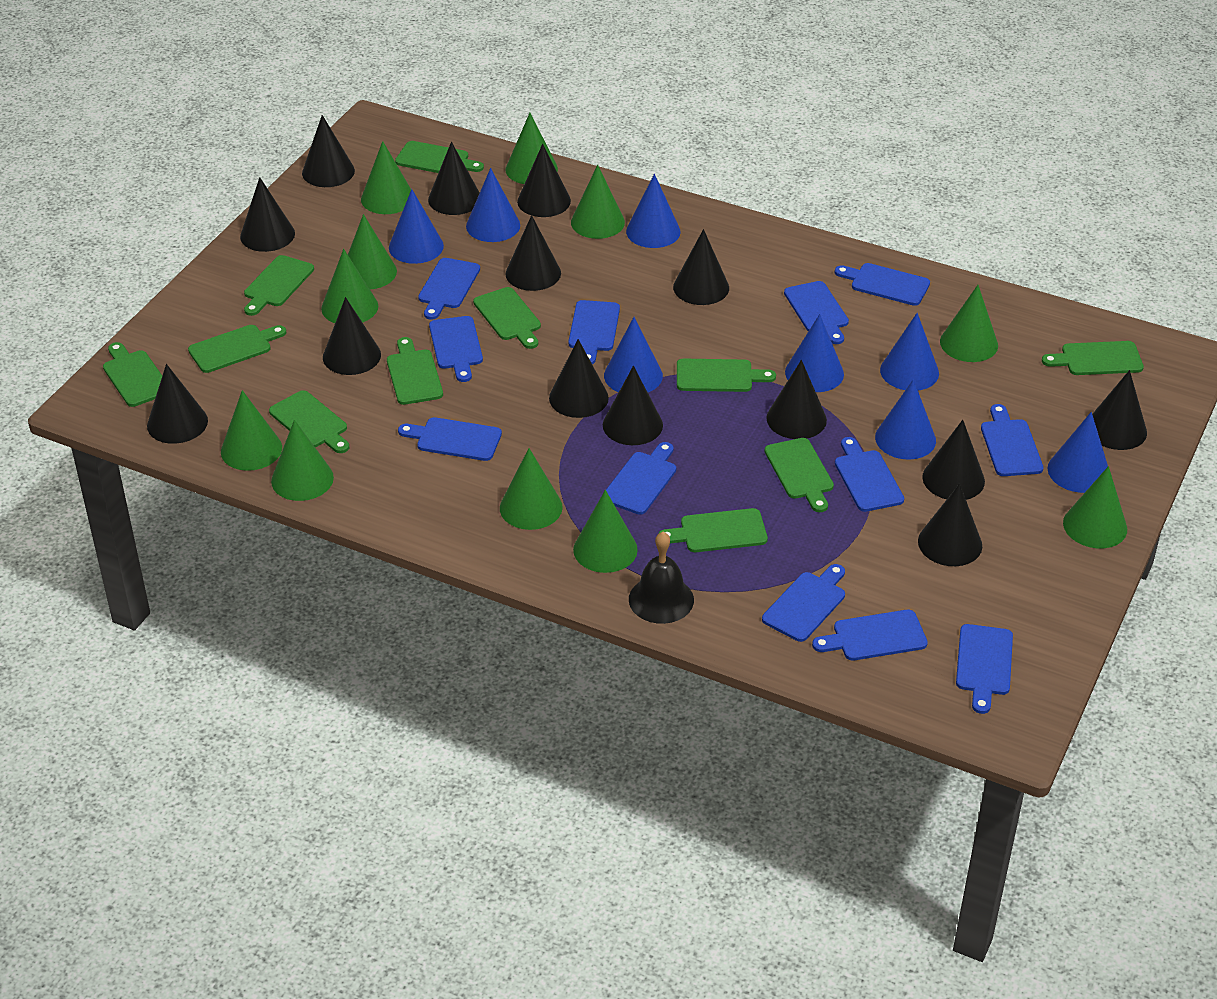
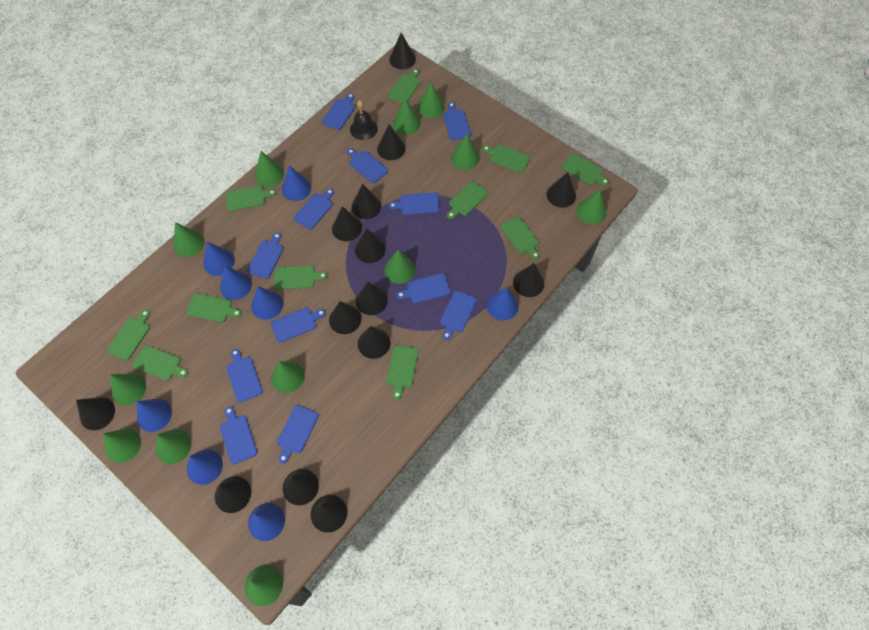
green cone: 11 -> 12

